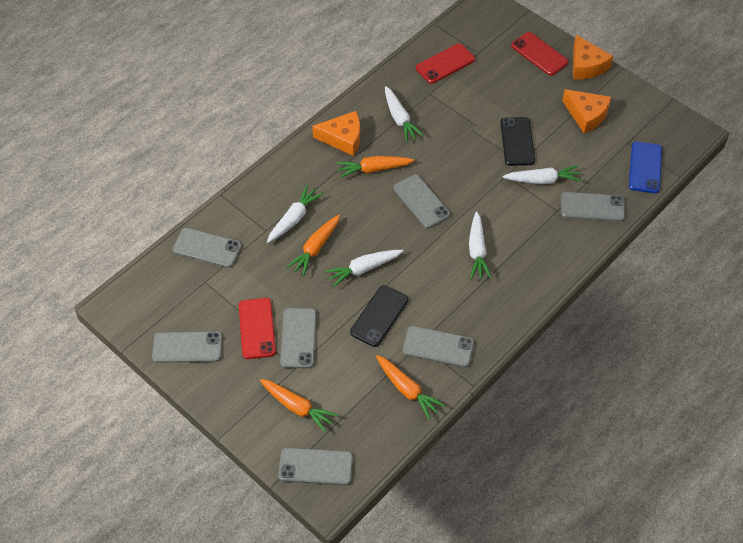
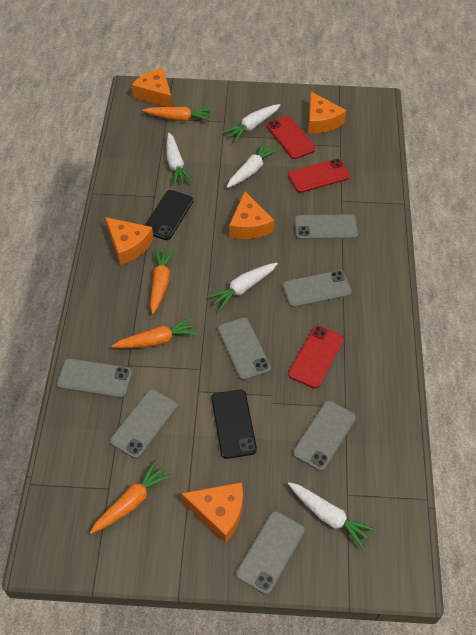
blue phone: 1 -> 0
orange cheese: 3 -> 5

